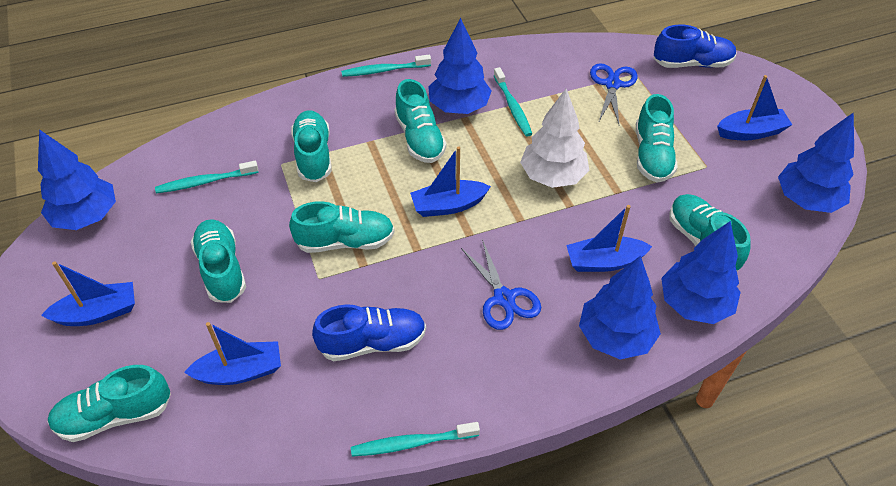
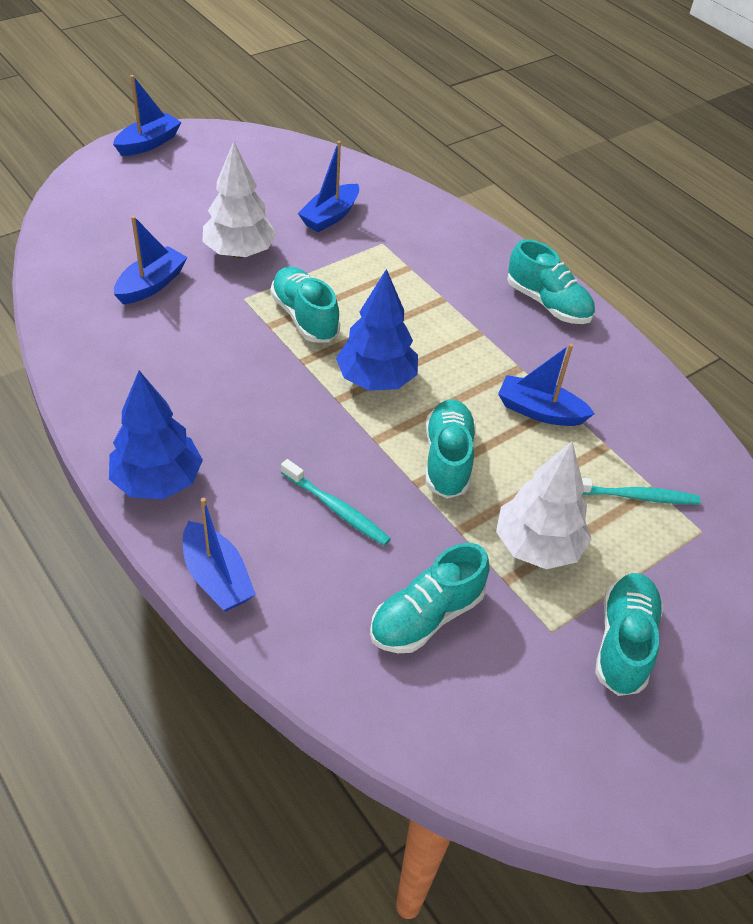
blue scissors: 2 -> 0
blue shoe: 2 -> 0
blue tree: 5 -> 2
turquoise shoe: 7 -> 5
turquoise toothbrush: 4 -> 2
white tree: 1 -> 2

